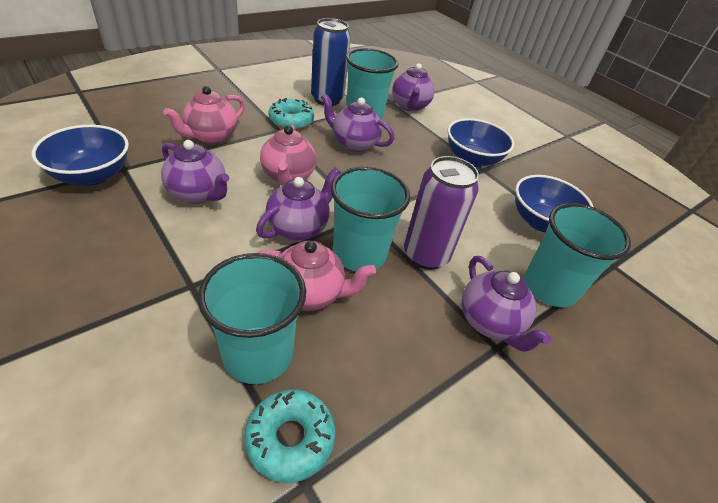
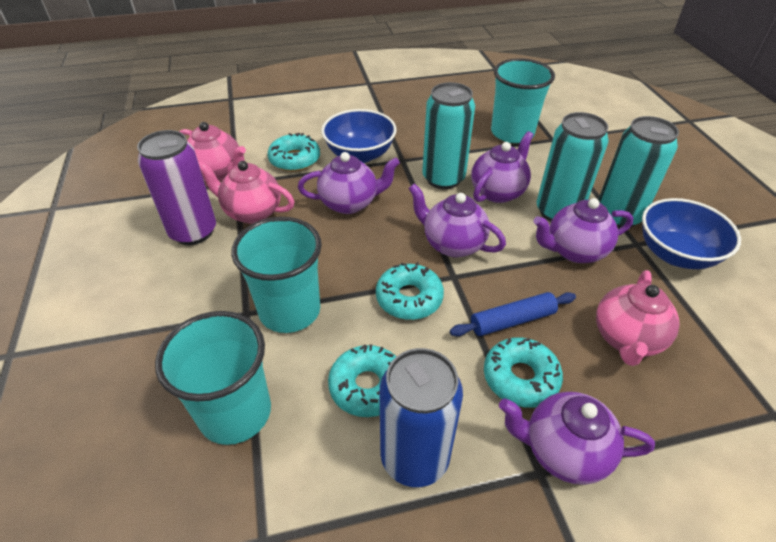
blue bowl: 3 -> 2
blue rolling pin: 0 -> 1
turquoise can: 0 -> 3
turquoise cup: 4 -> 3
turquoise donut: 2 -> 4

